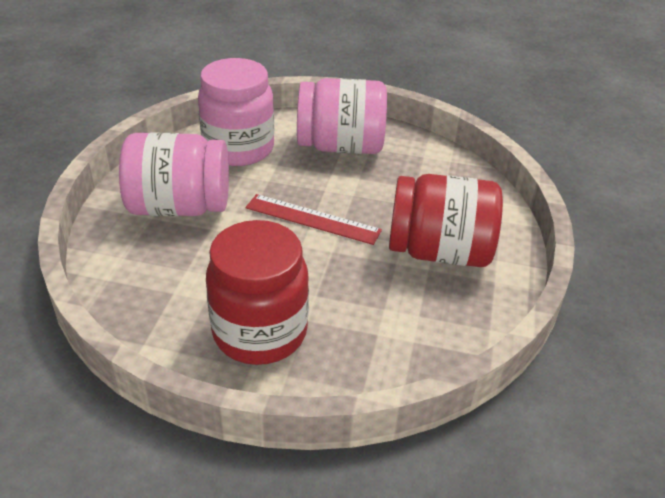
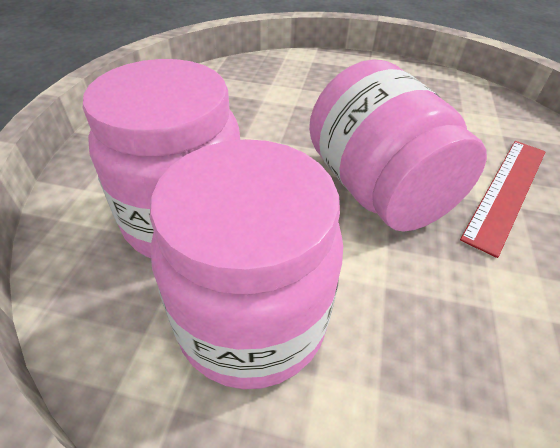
red jar: 2 -> 0

